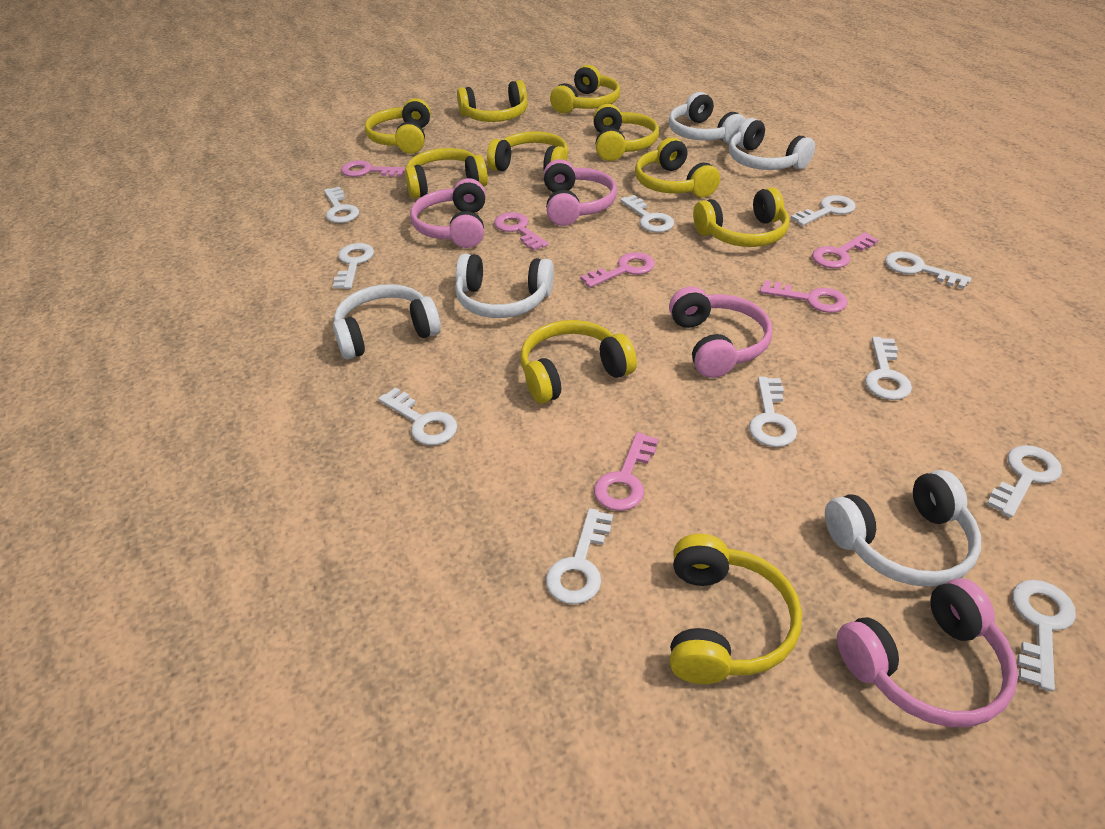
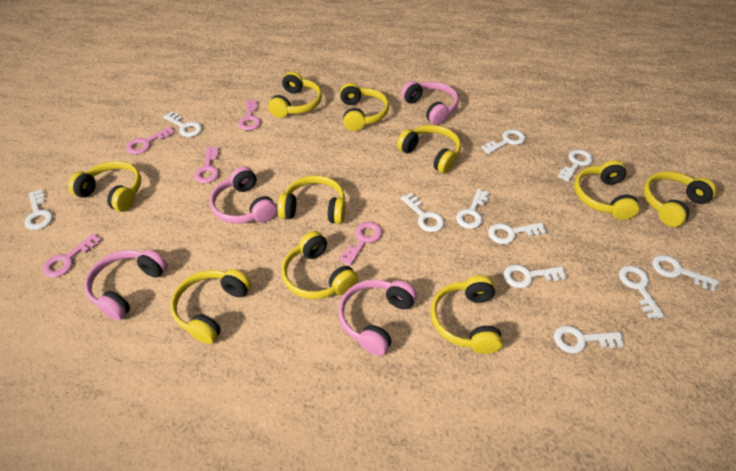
pink key: 6 -> 5
white headphones: 5 -> 0

